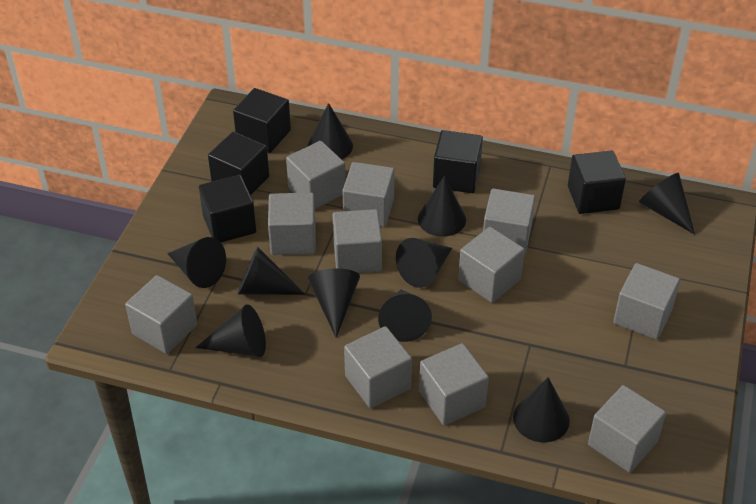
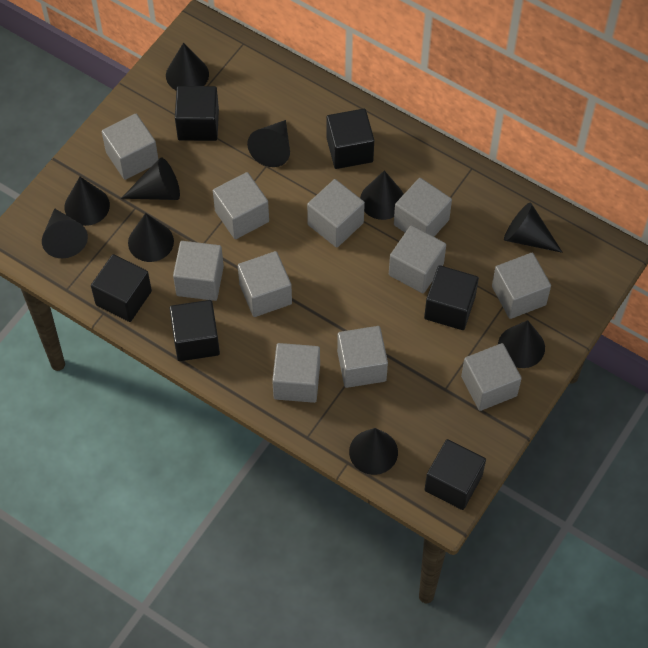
black cube: 5 -> 6

